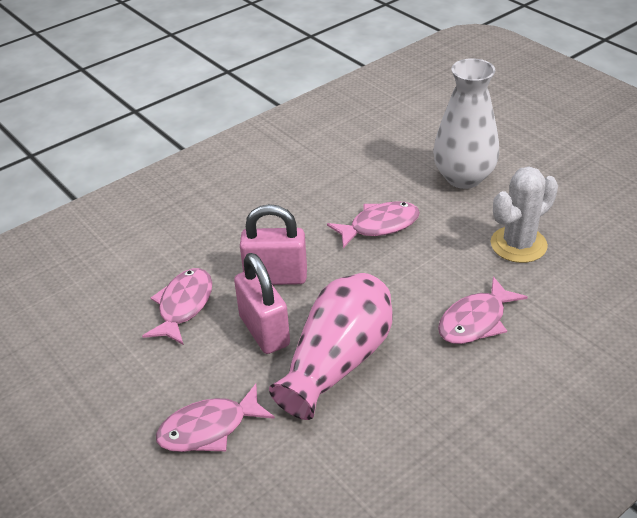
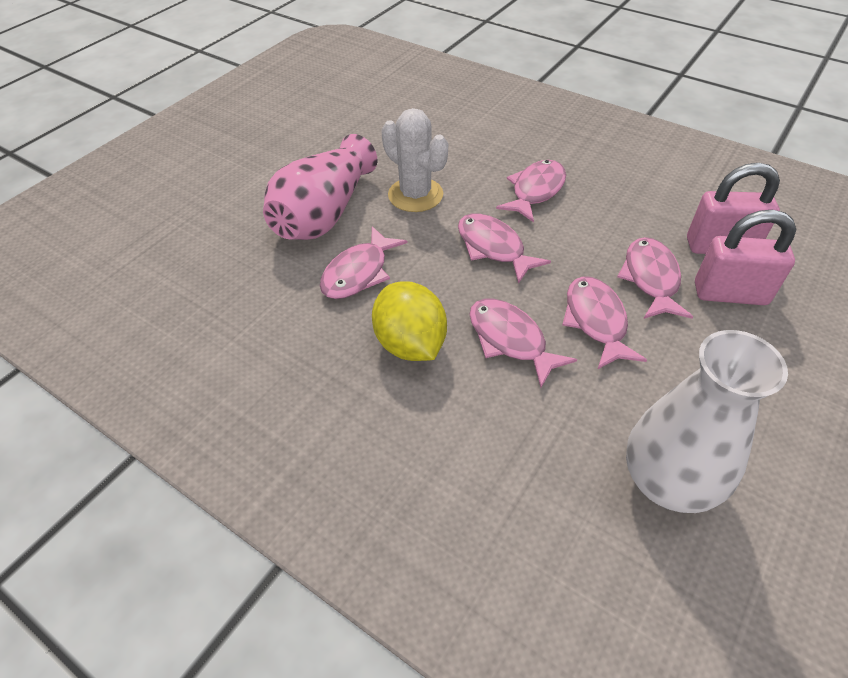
pink fish: 4 -> 6
yellow lemon: 0 -> 1

